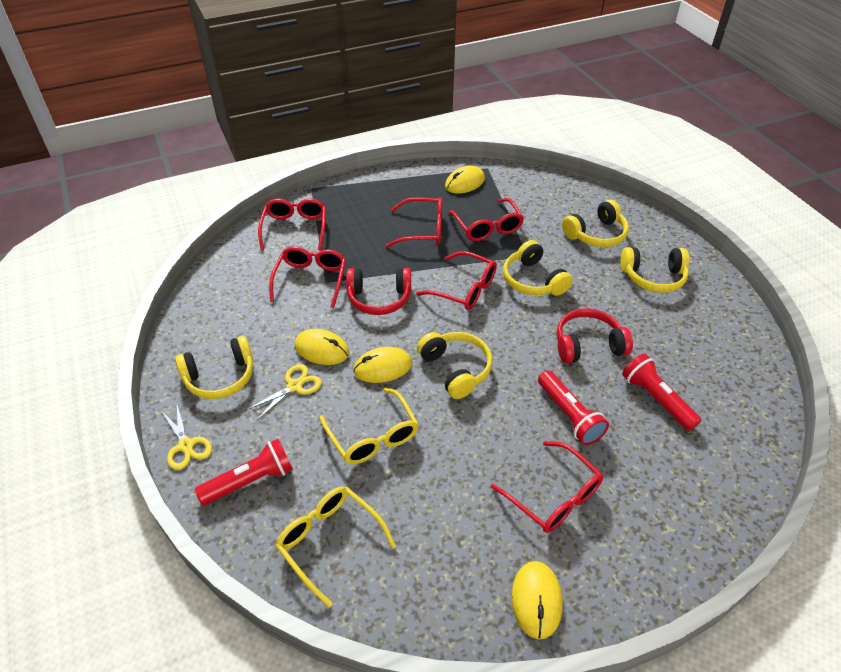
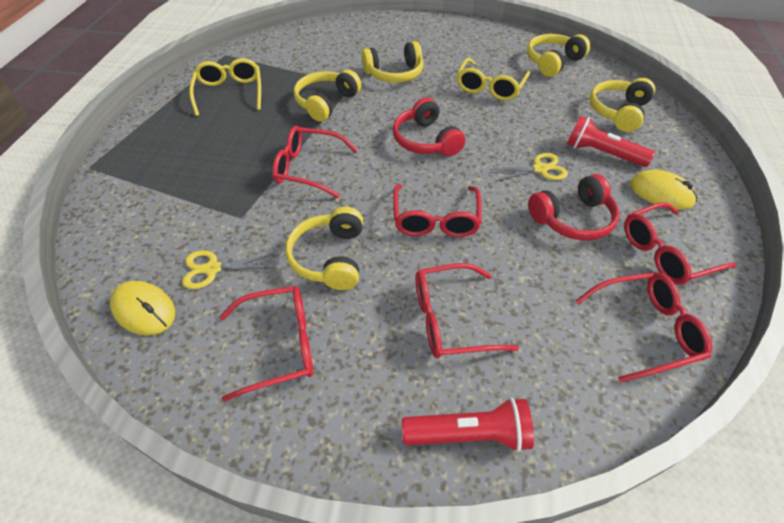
red flashlight: 3 -> 2
yellow mouse: 4 -> 2

